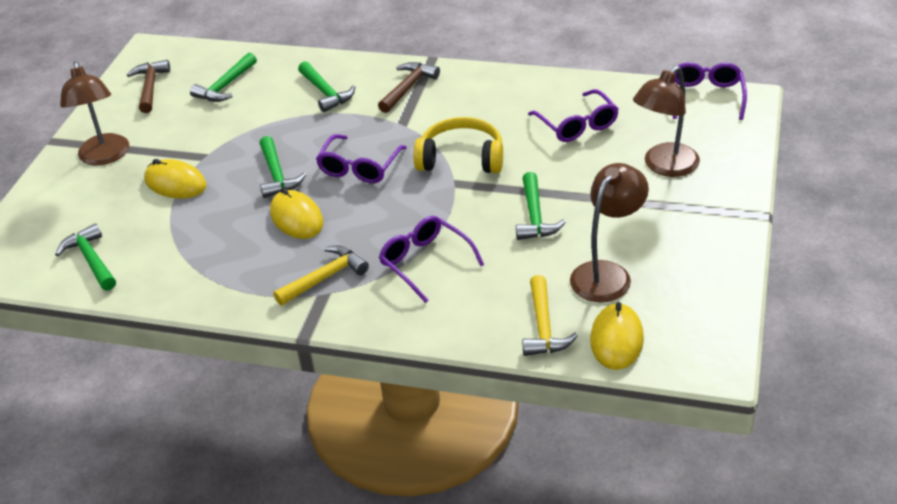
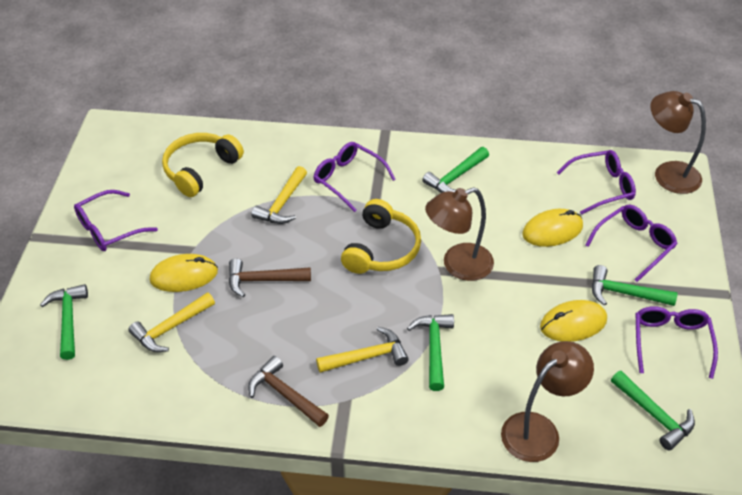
purple glasses: 4 -> 5
yellow hammer: 2 -> 3
yellow headphones: 1 -> 2

